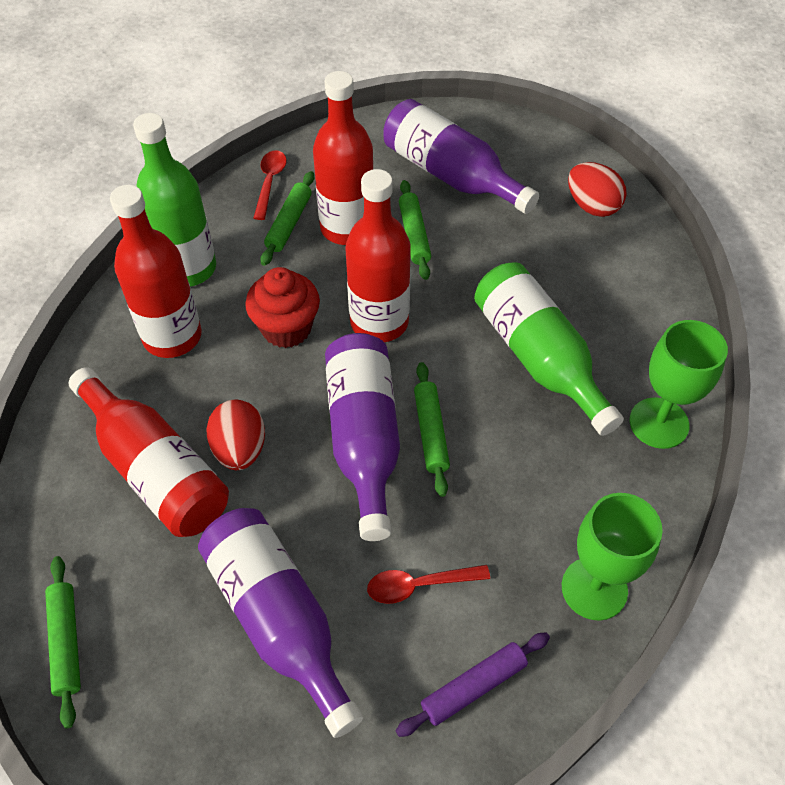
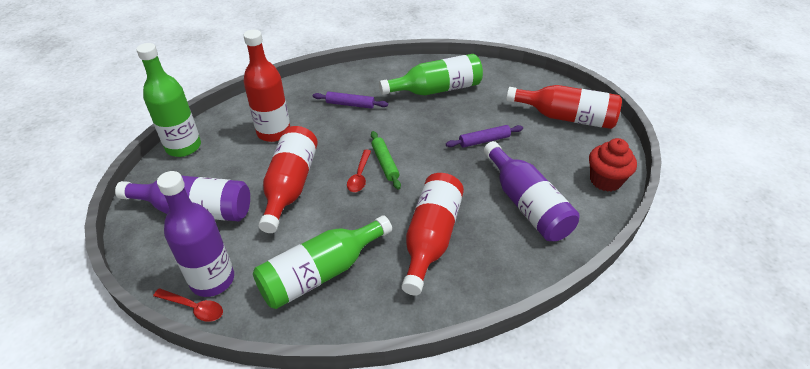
green bottle: 2 -> 3
green goblet: 2 -> 0
green rolling pin: 4 -> 1
purple rolling pin: 1 -> 2
red egg: 2 -> 0

